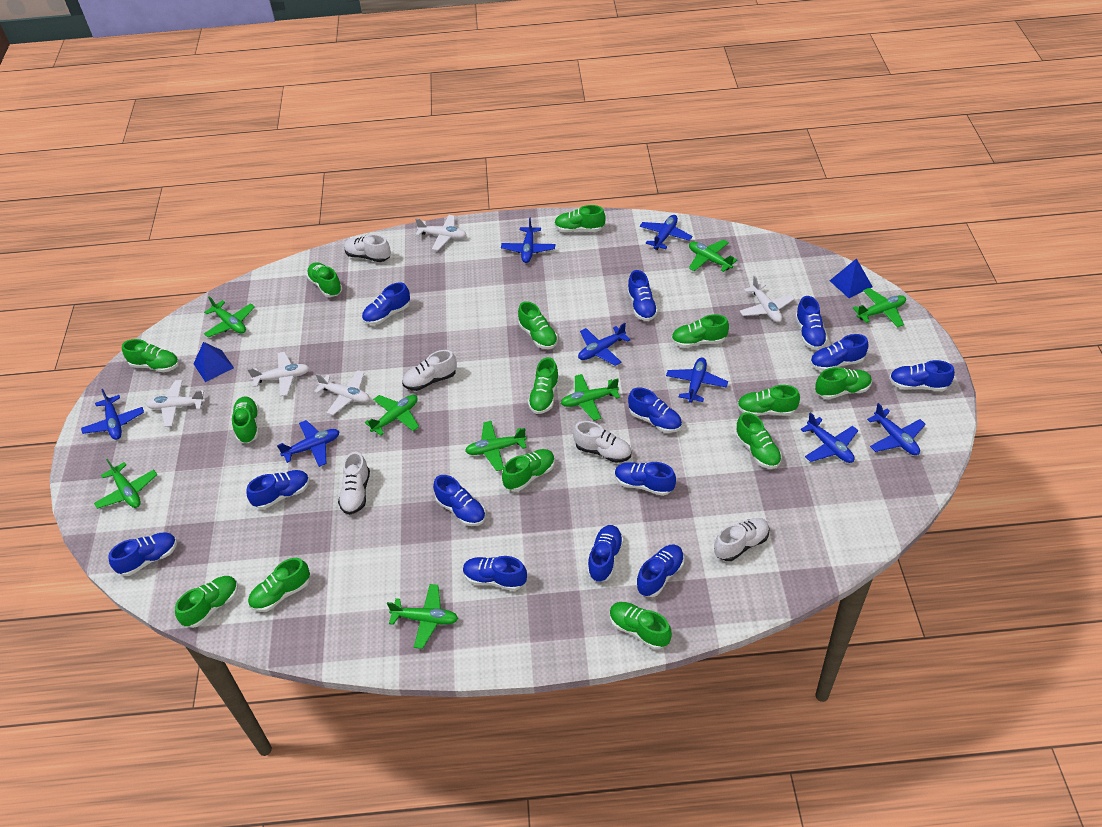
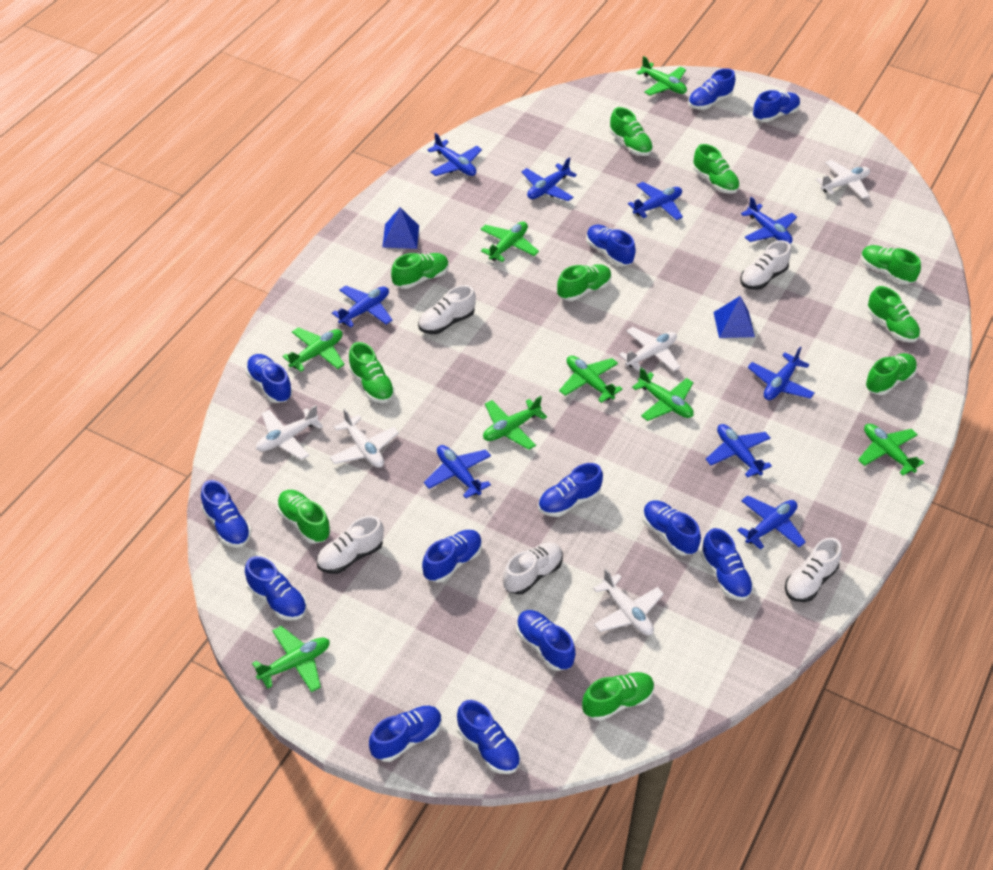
blue plane: 8 -> 9
green shoe: 14 -> 10

